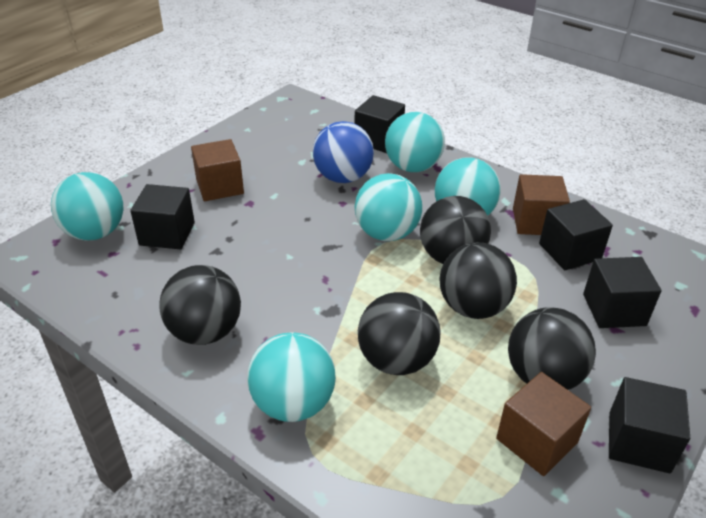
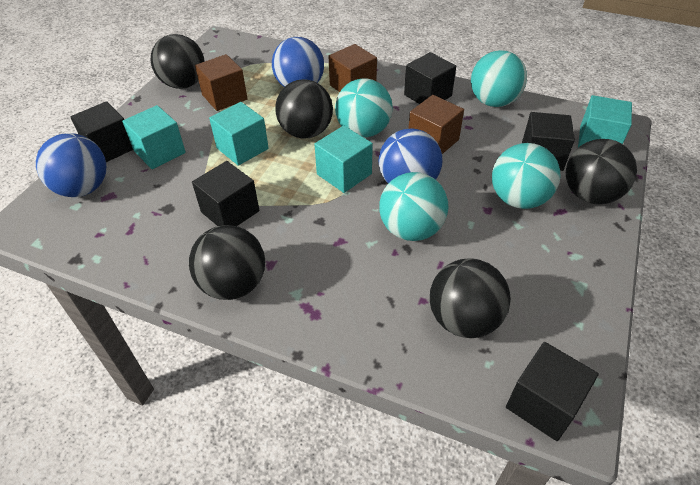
blue ball: 1 -> 3
turquoise ball: 5 -> 4
turquoise cube: 0 -> 4

